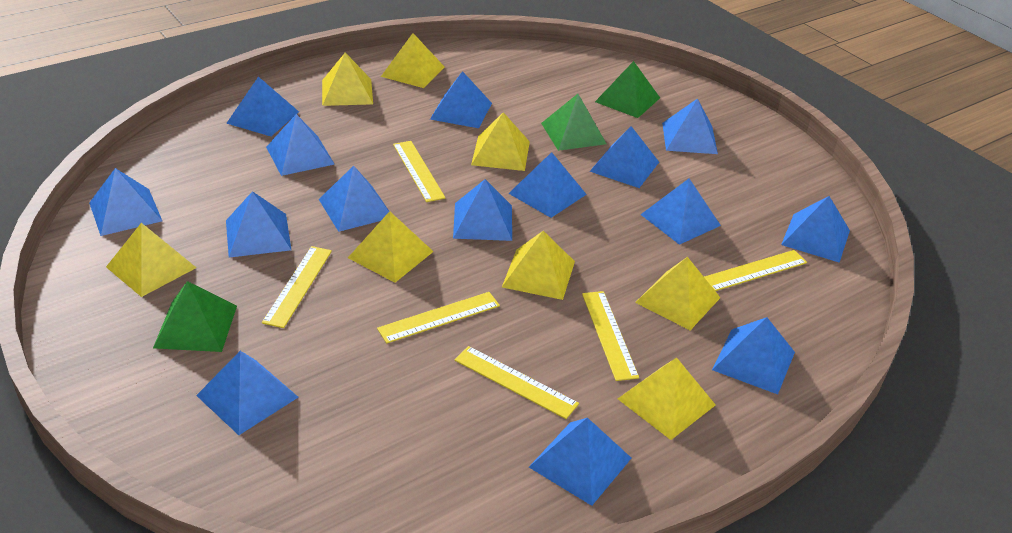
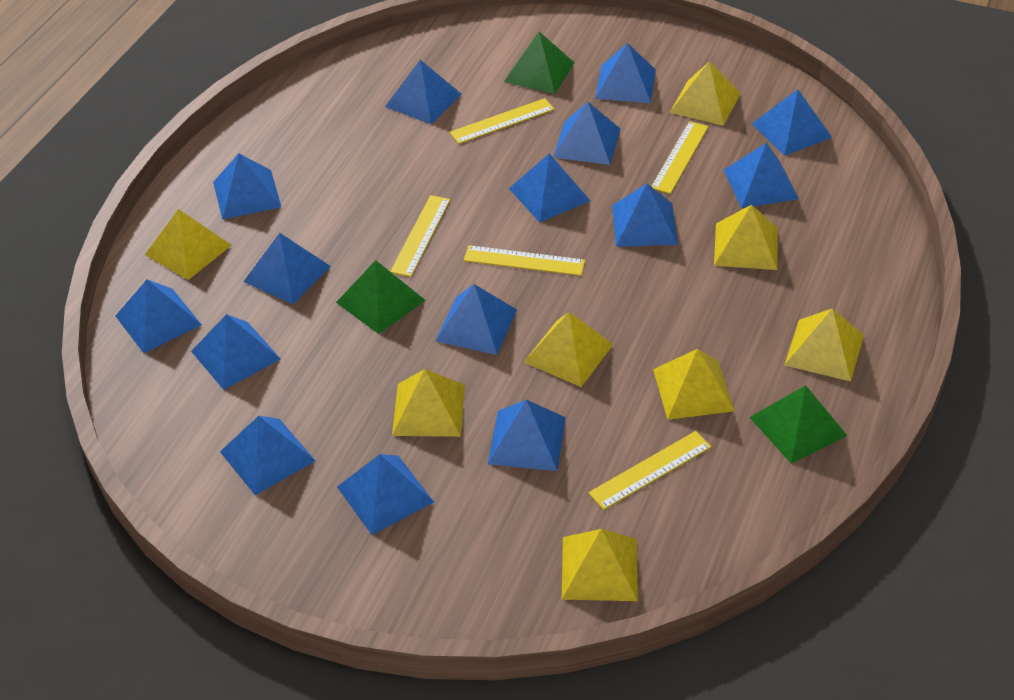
yellow ruler: 6 -> 5

